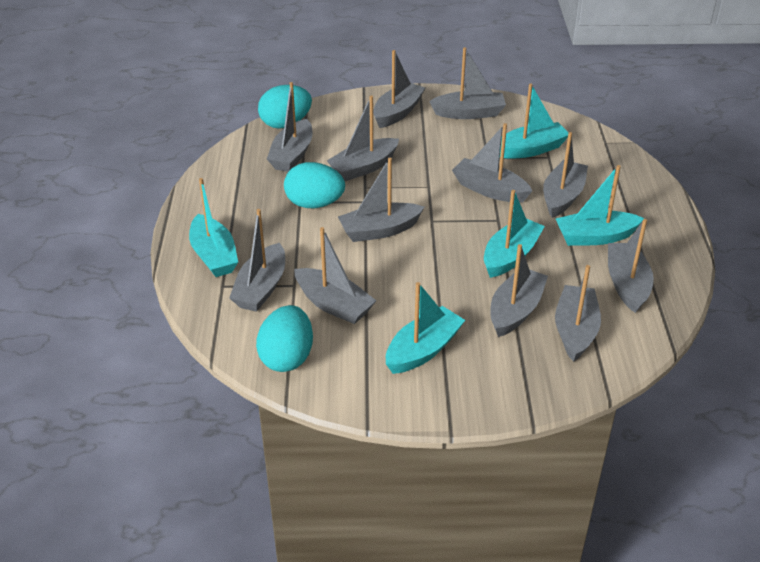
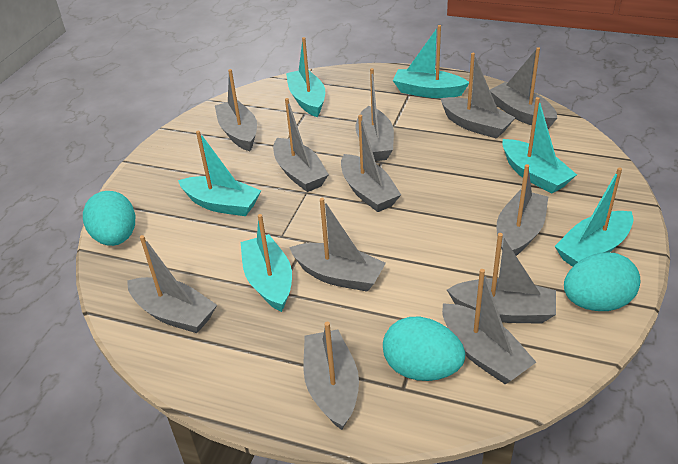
turquoise boat: 5 -> 6

